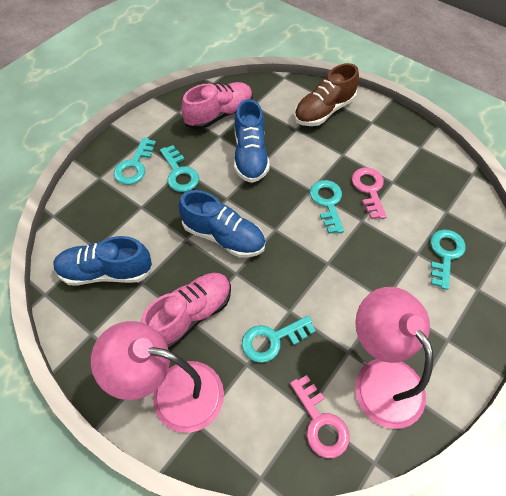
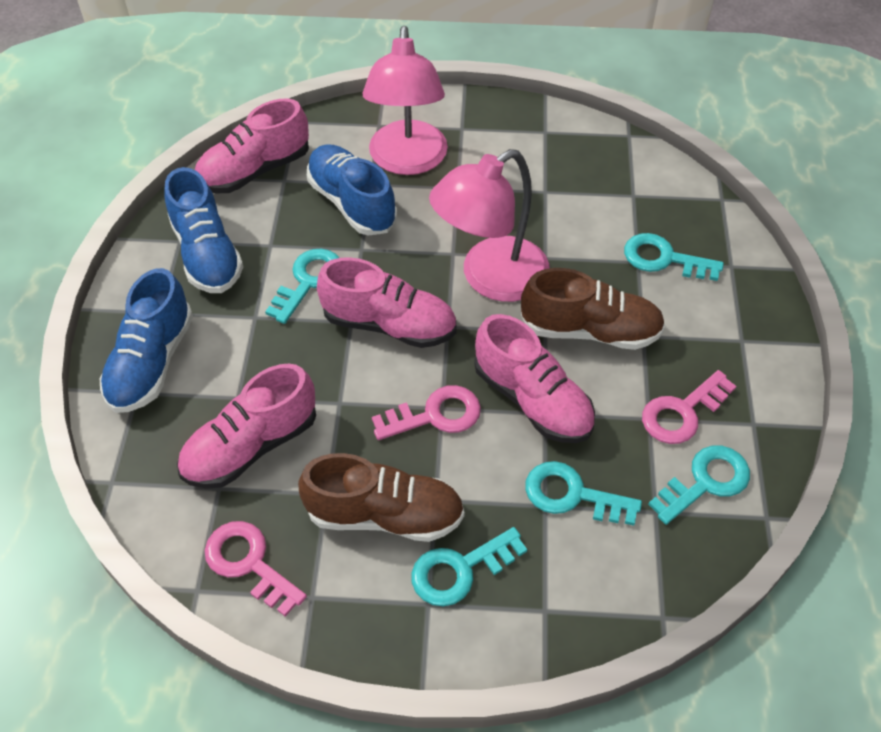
brown shoe: 1 -> 2
pink key: 2 -> 3
pink shoe: 2 -> 4

